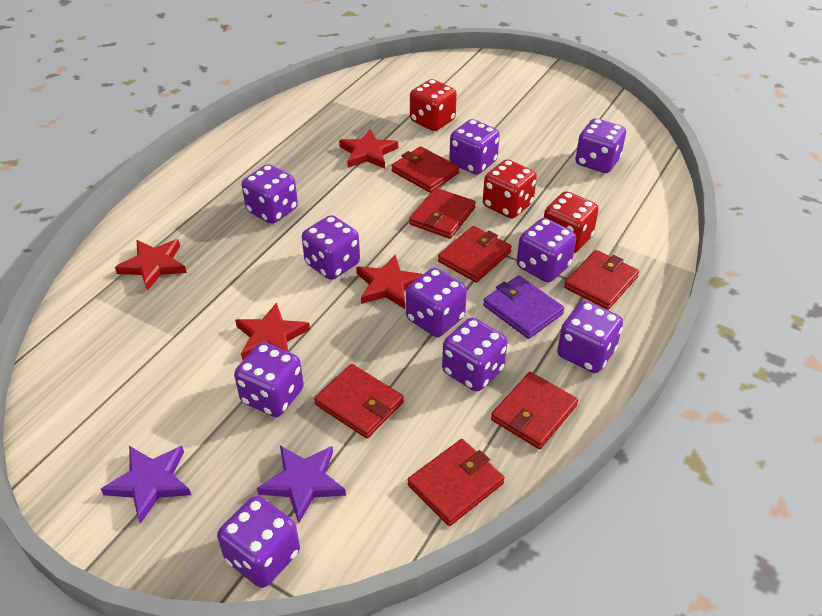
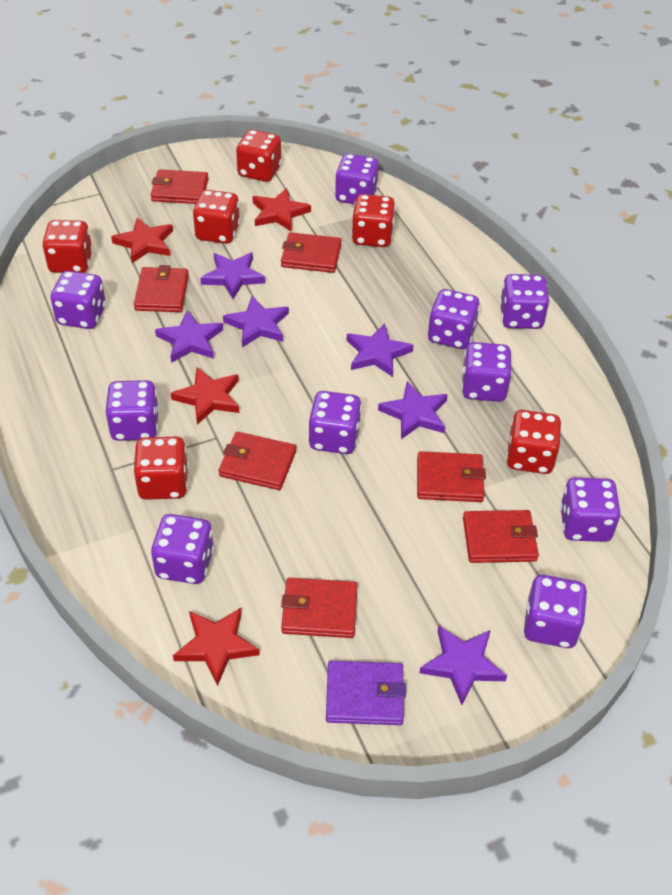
purple star: 2 -> 6
red dice: 3 -> 6

